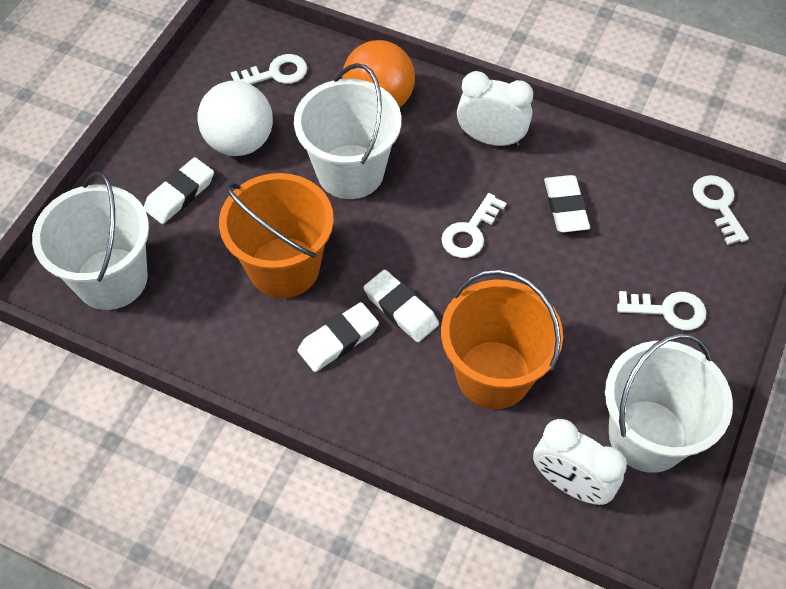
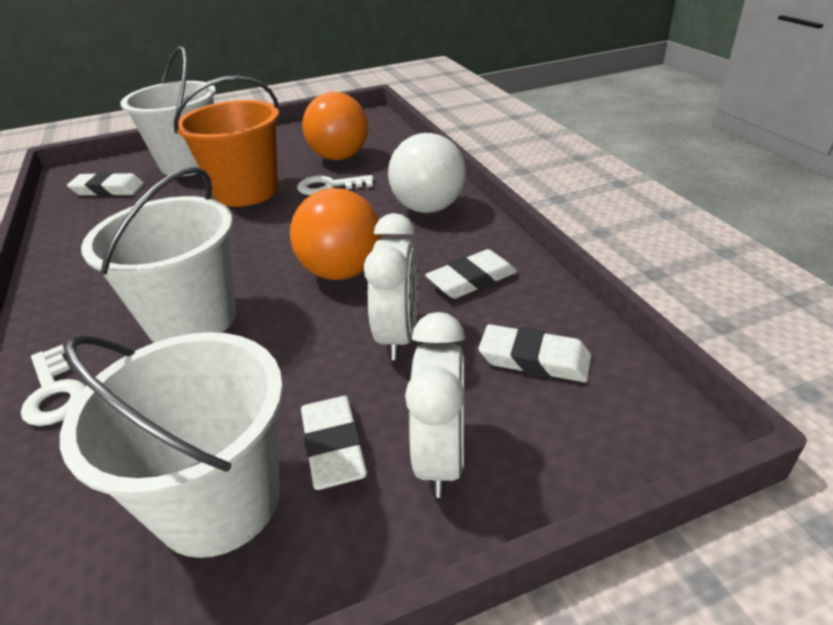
orange ball: 1 -> 2
orange bucket: 2 -> 1
white key: 4 -> 2

